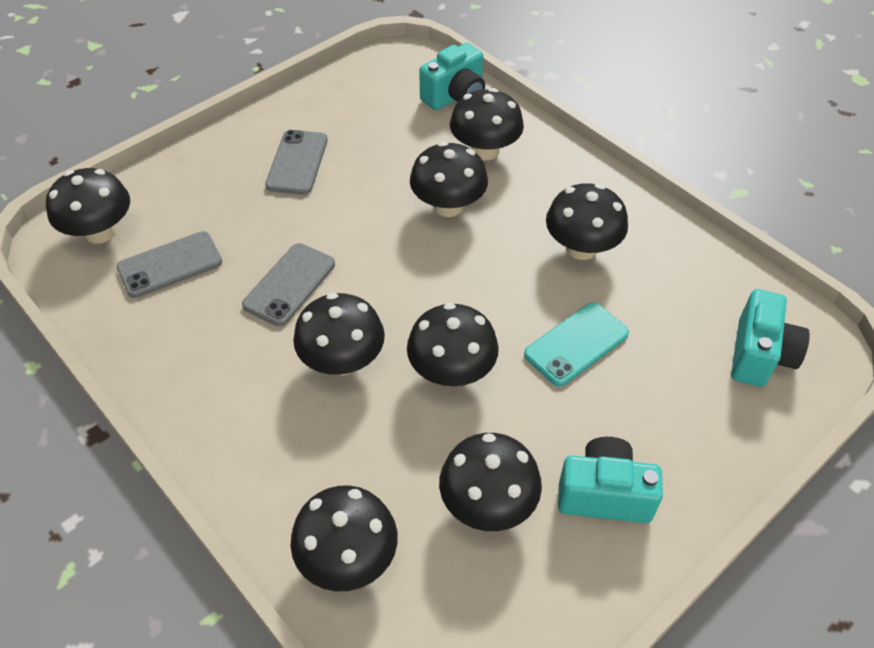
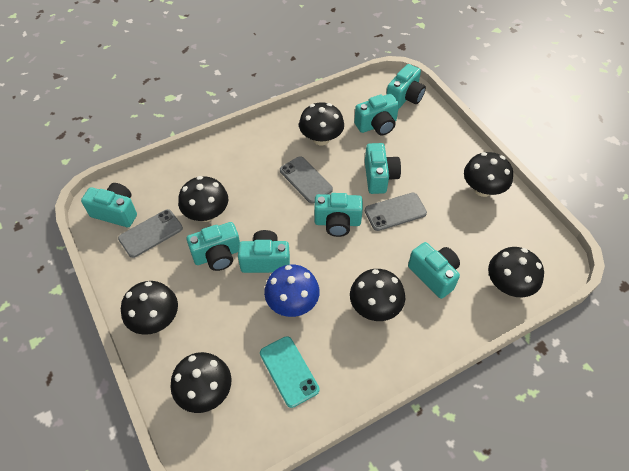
black mushroom: 8 -> 7
blue mushroom: 0 -> 1
turquoise camera: 3 -> 8

